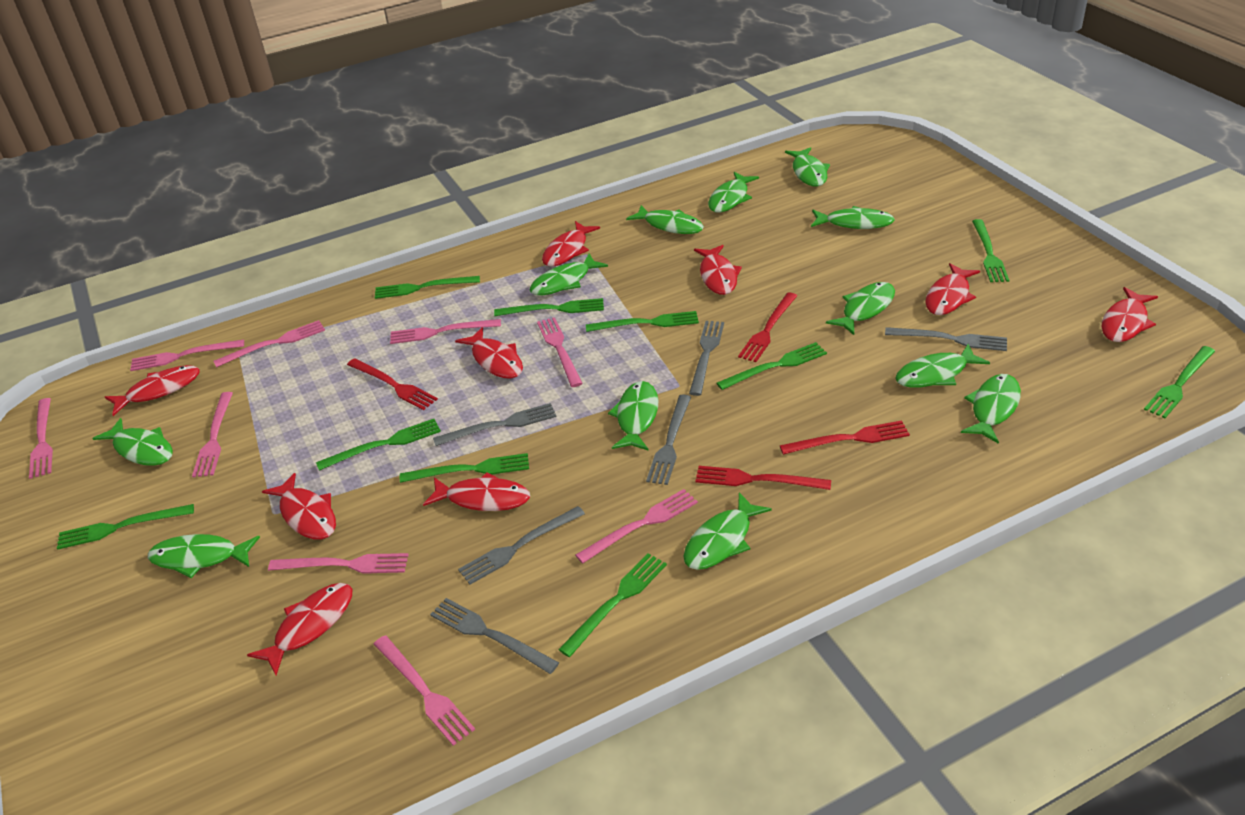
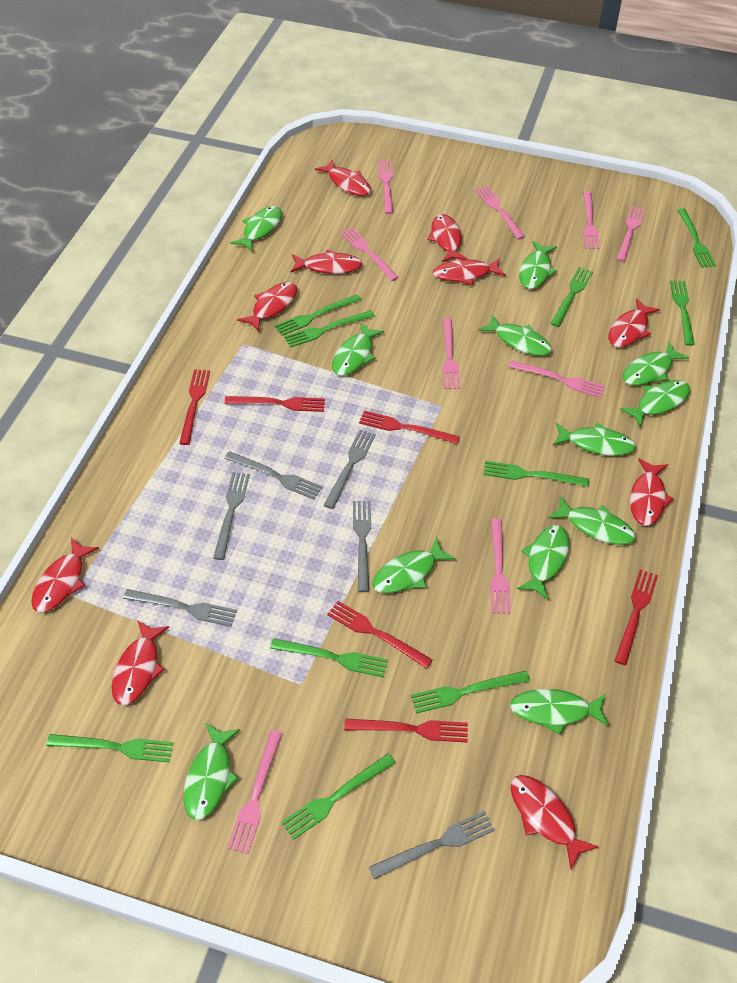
red fish: 9 -> 10
red fork: 4 -> 6

